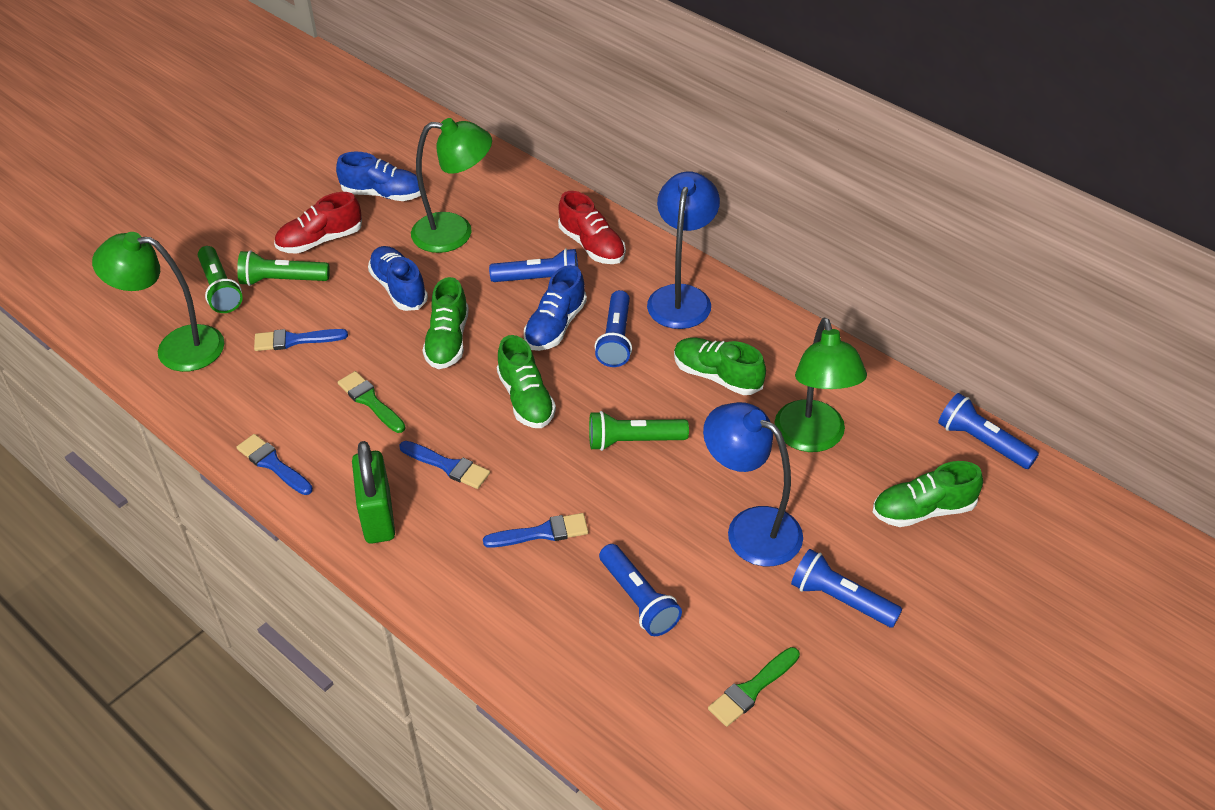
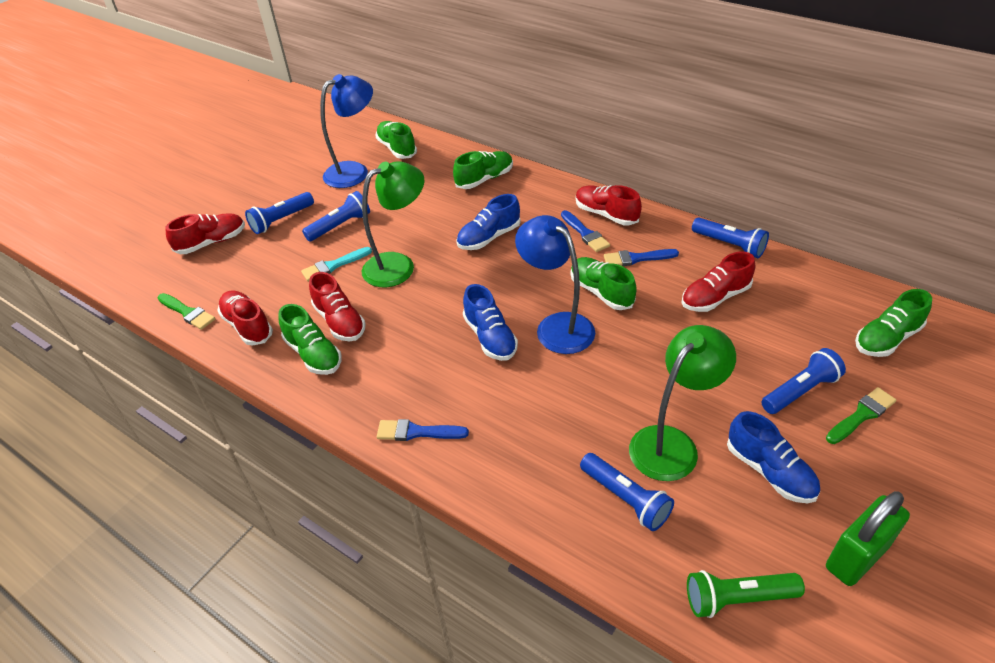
blue brush: 4 -> 3
green flashlight: 3 -> 1
green lamp: 3 -> 2
green shoe: 4 -> 5
red shoe: 2 -> 5
turquoise brush: 0 -> 1

